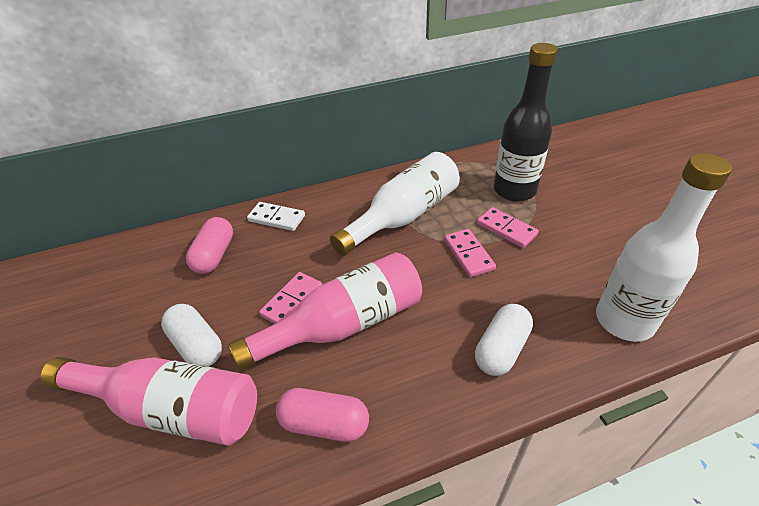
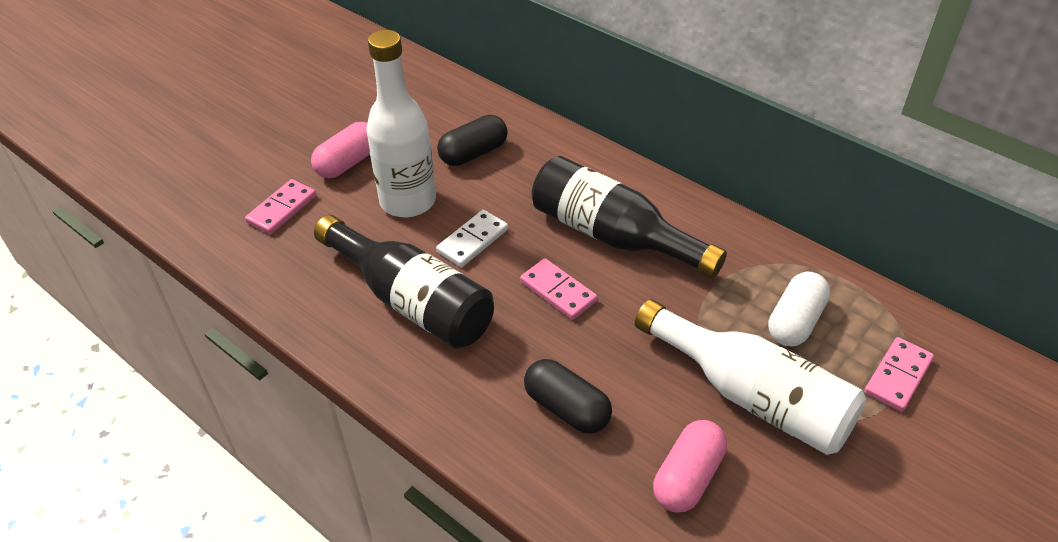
black bottle: 1 -> 2
black capsule: 0 -> 2
pink bottle: 2 -> 0
white capsule: 2 -> 1

